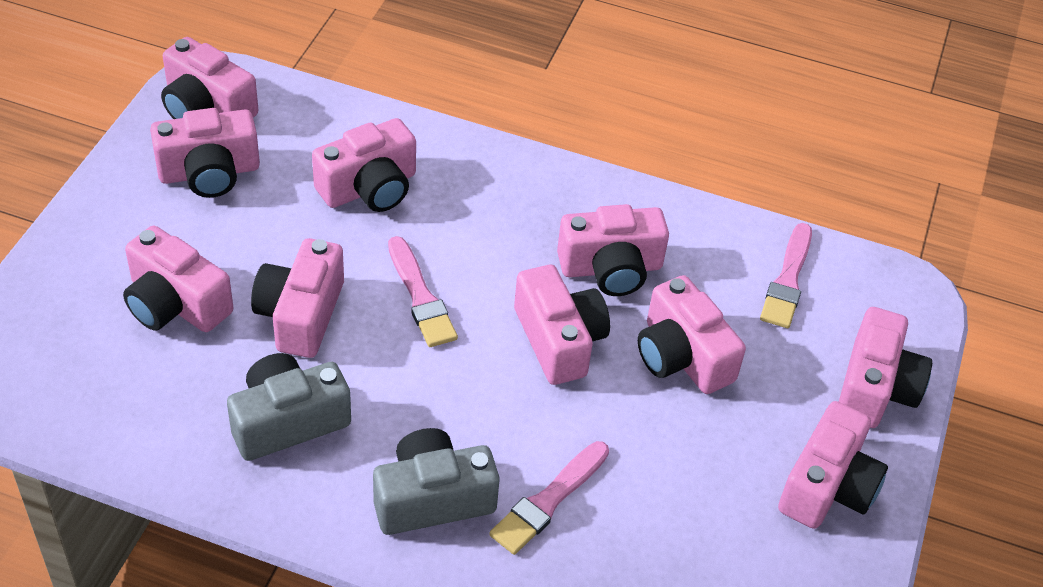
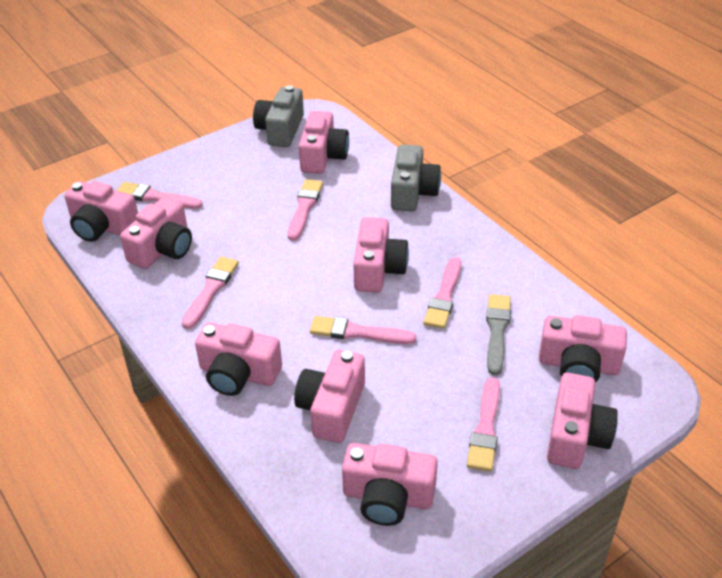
grey brush: 0 -> 1
pink brush: 3 -> 6
pink camera: 10 -> 9

